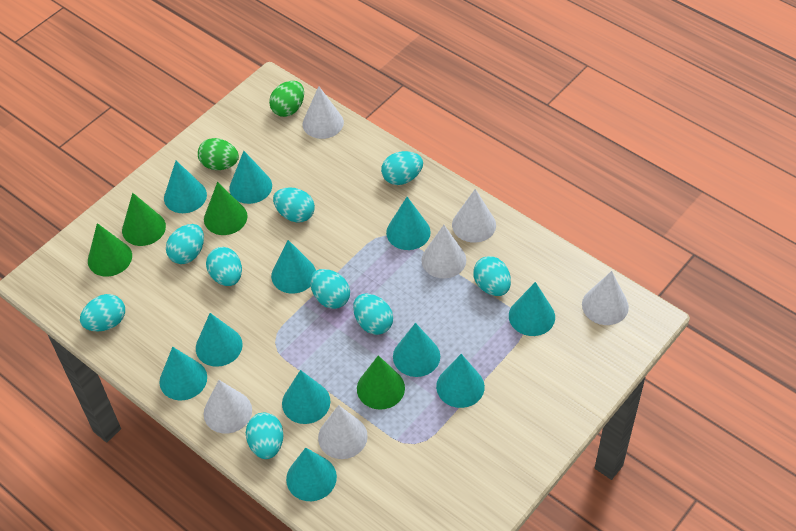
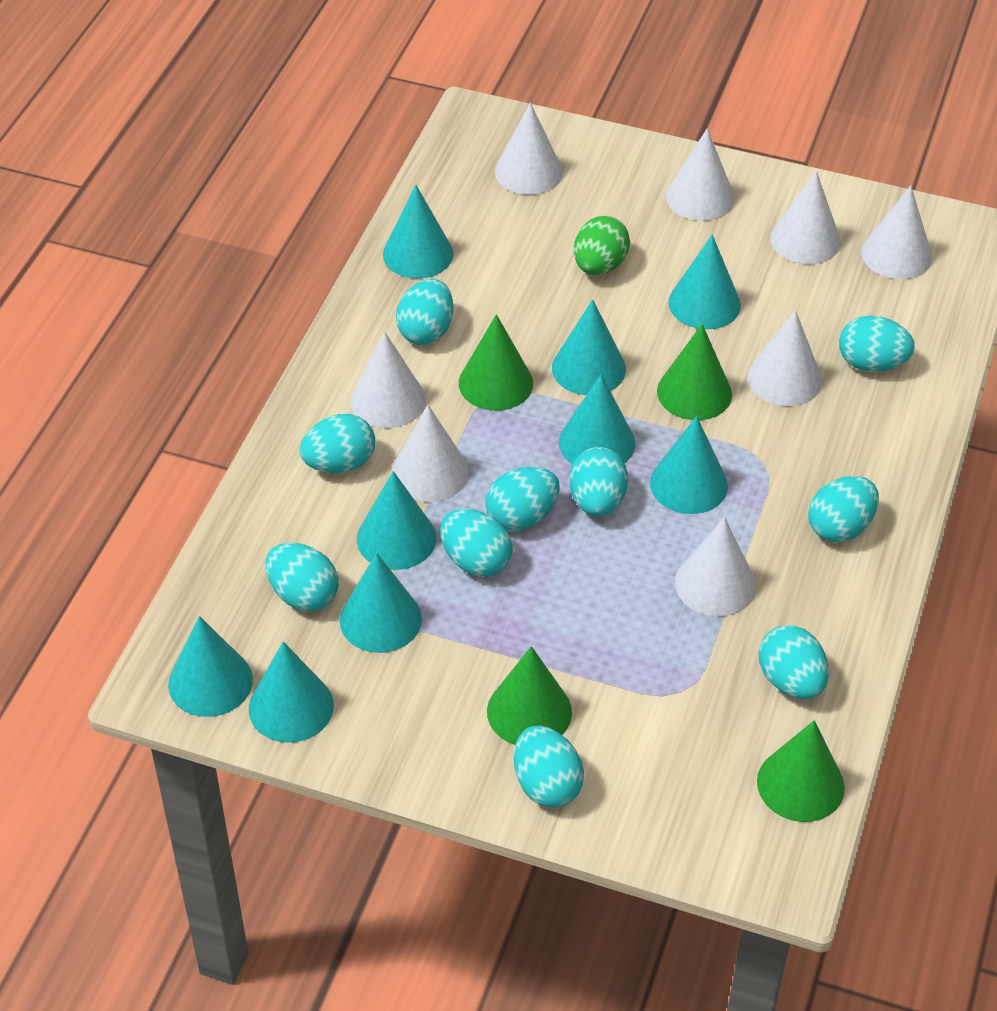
green egg: 2 -> 1
turquoise cone: 11 -> 9
turquoise egg: 9 -> 10
white cone: 6 -> 8

